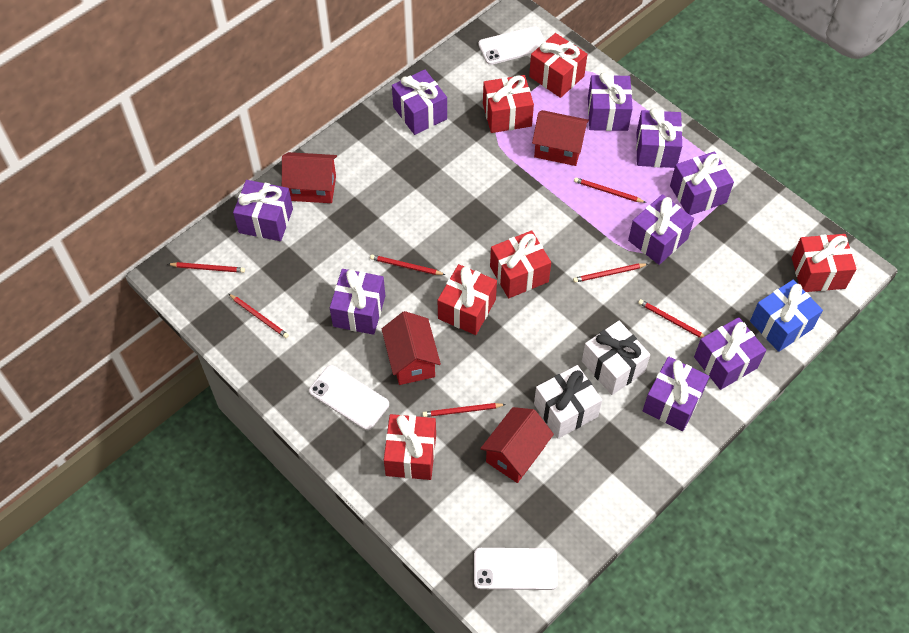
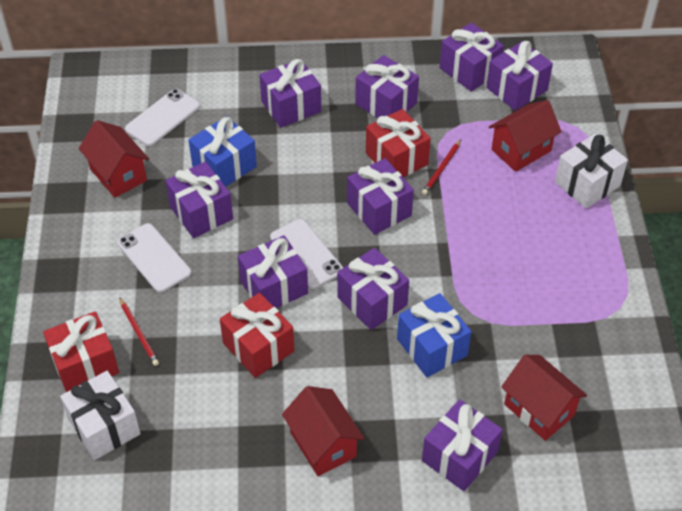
blue gift: 1 -> 2
red gift: 6 -> 3
red pencil: 7 -> 2

